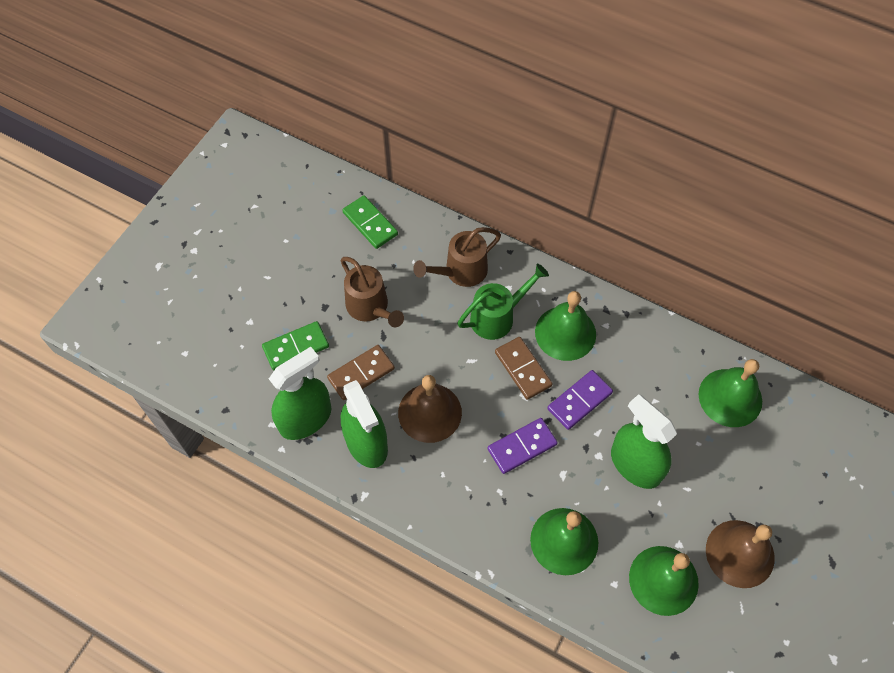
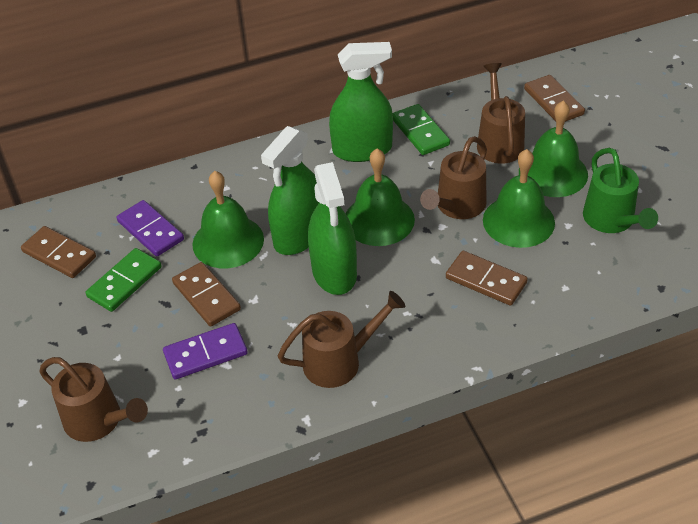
brown bell: 2 -> 0
brown domino: 2 -> 4
brown watering can: 2 -> 4

